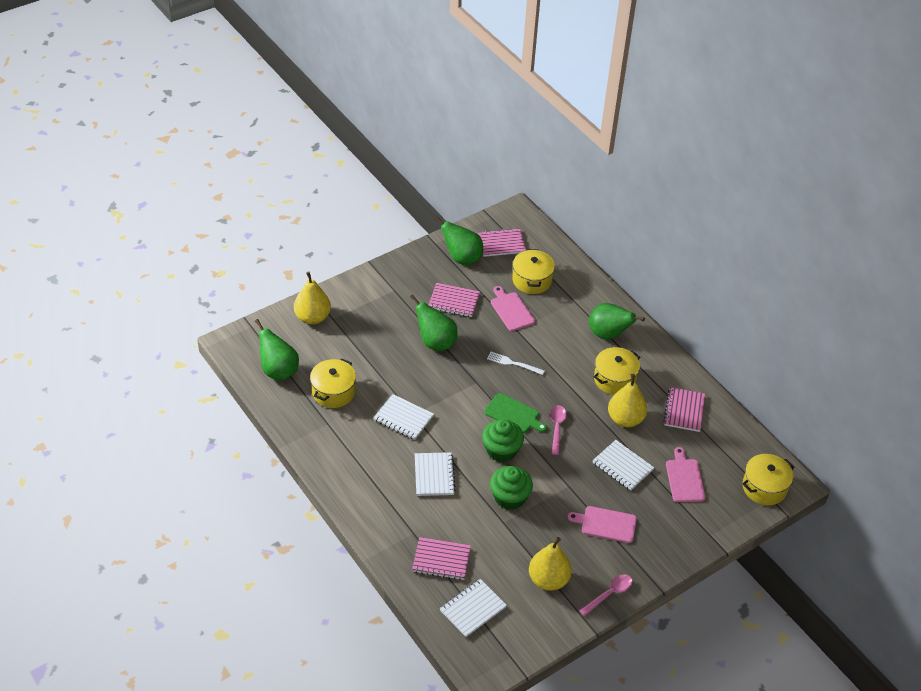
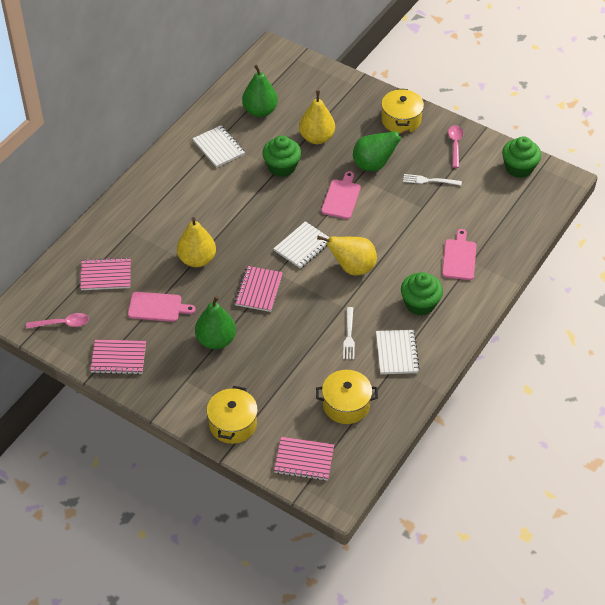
green cupcake: 2 -> 3
green cutting board: 1 -> 0
green pear: 4 -> 3
white fork: 1 -> 2
white notebook: 4 -> 3
yellow pot: 4 -> 3

